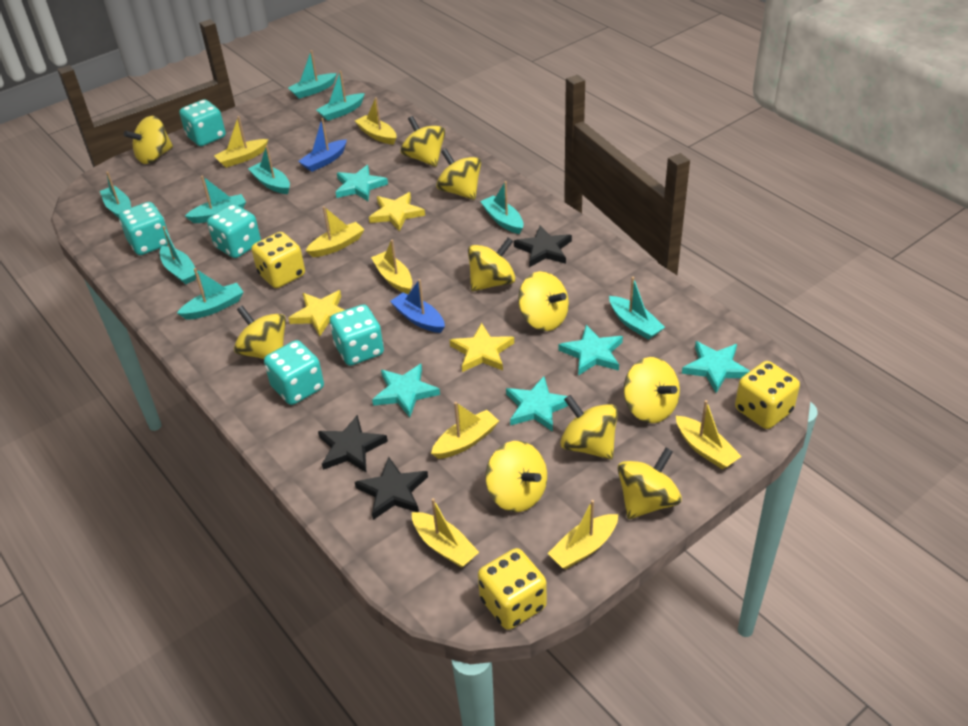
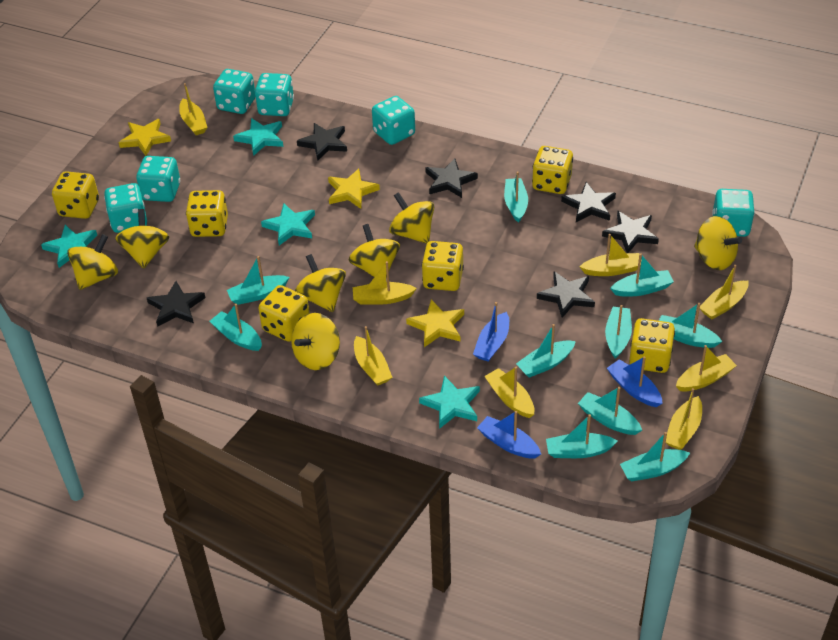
black star: 3 -> 6
blue boat: 2 -> 3
turquoise boat: 9 -> 10
turquoise dice: 5 -> 6
turquoise star: 5 -> 4
yellow dice: 3 -> 6
yellow spinning top: 10 -> 7

